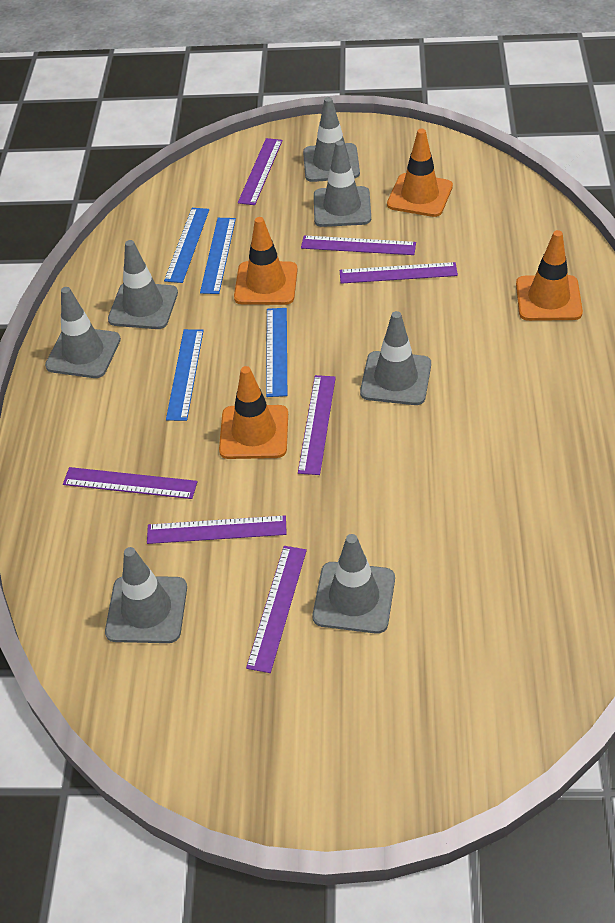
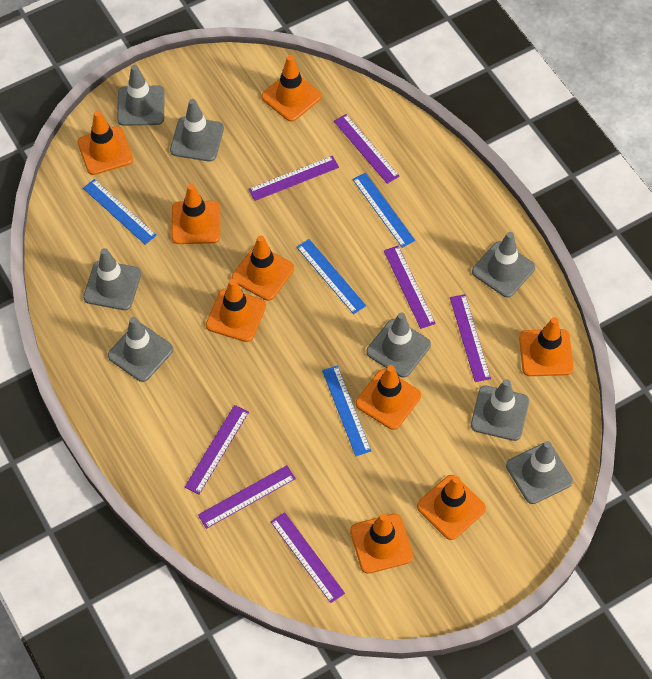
grey traffic cone: 7 -> 8
orange traffic cone: 4 -> 9

